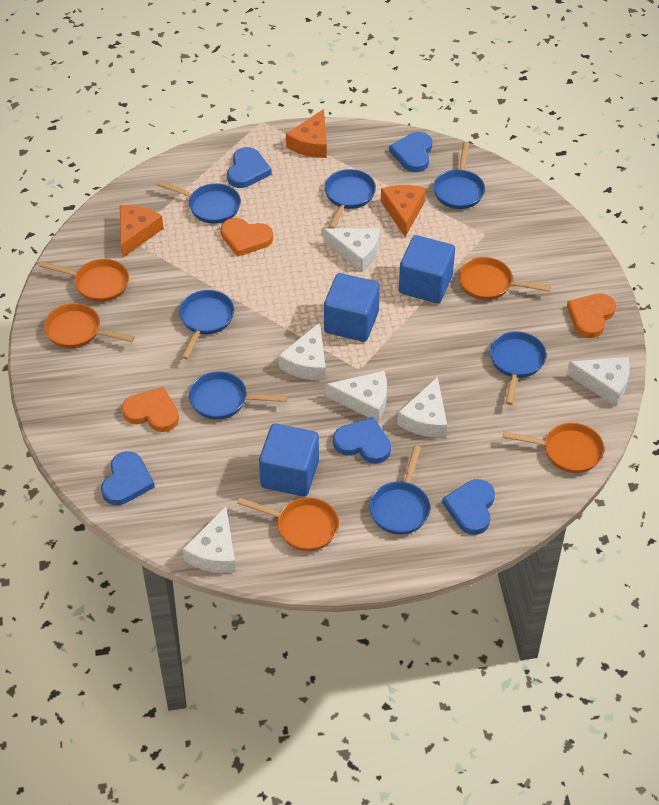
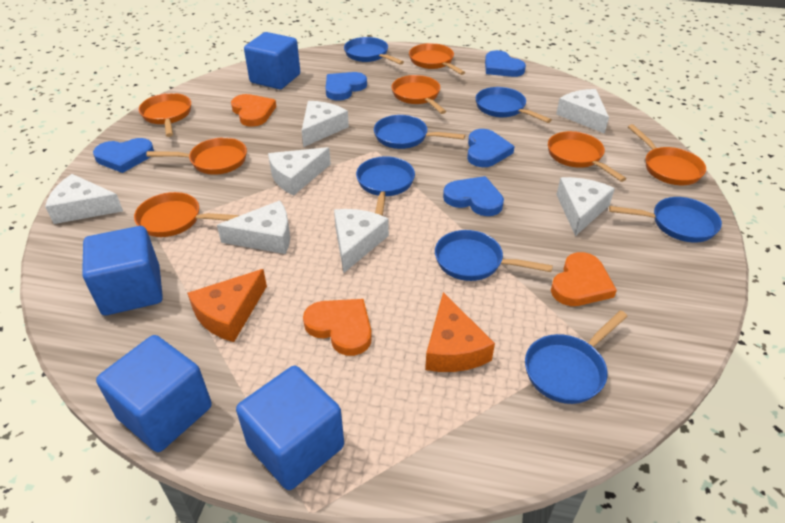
blue cube: 3 -> 4
orange cheese: 3 -> 2
orange pan: 5 -> 7
white cheese: 6 -> 7

